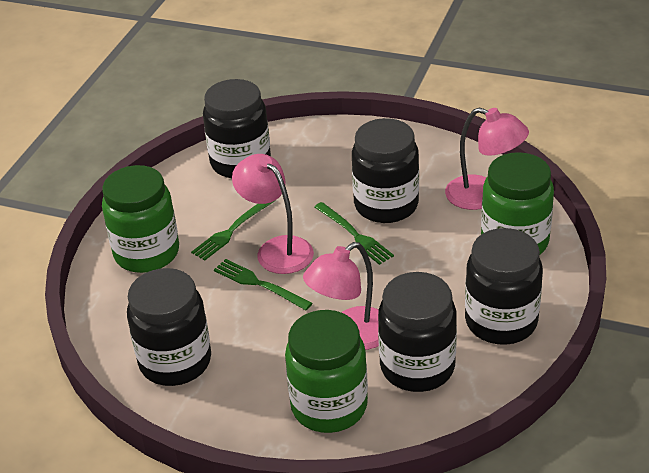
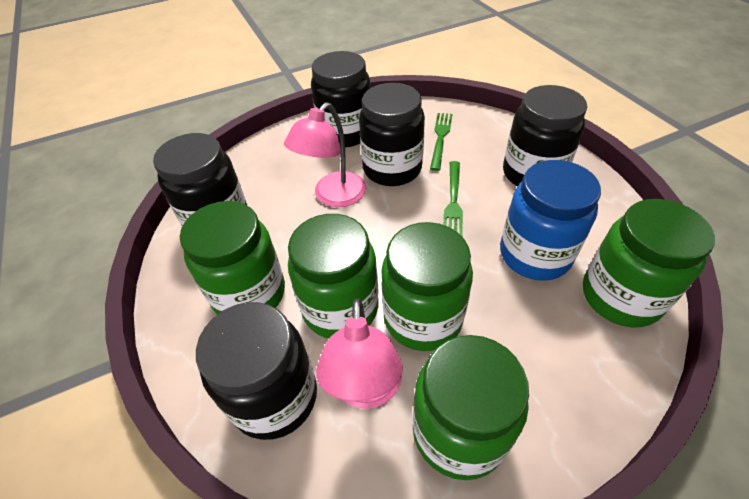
blue jar: 0 -> 1
green fork: 3 -> 2
green jar: 3 -> 5
pink lamp: 3 -> 2

